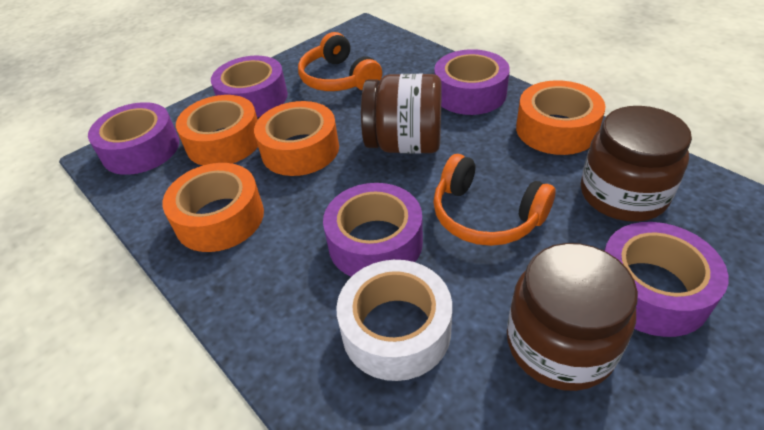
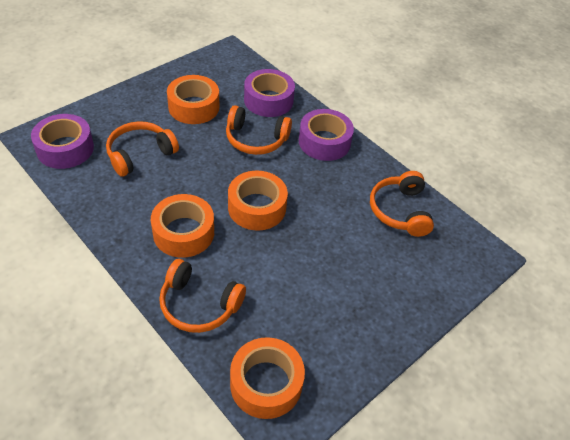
brown jar: 3 -> 0
orange headphones: 2 -> 4
purple tape: 5 -> 3
white tape: 1 -> 0

